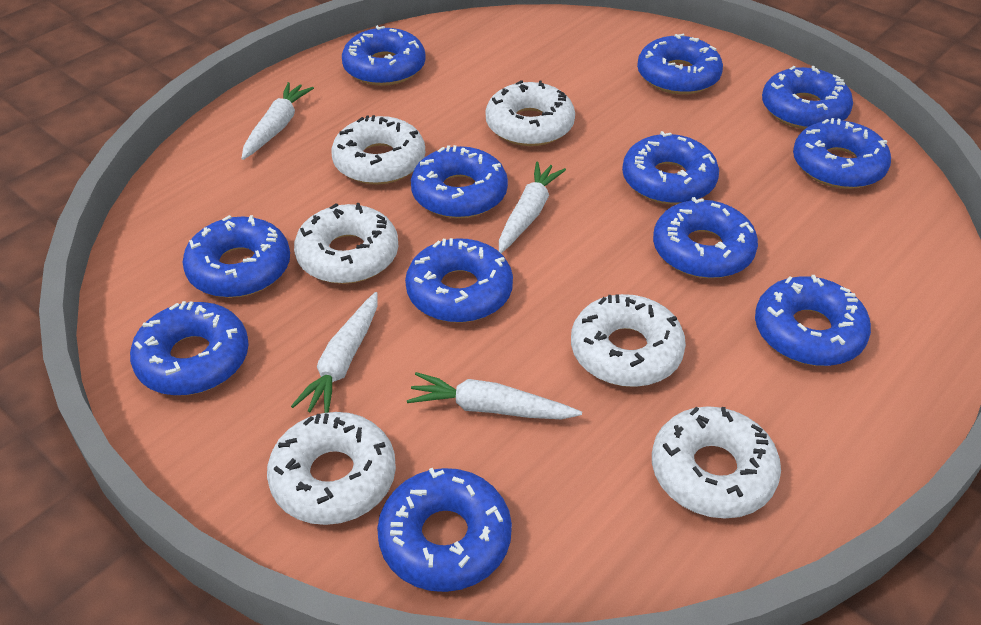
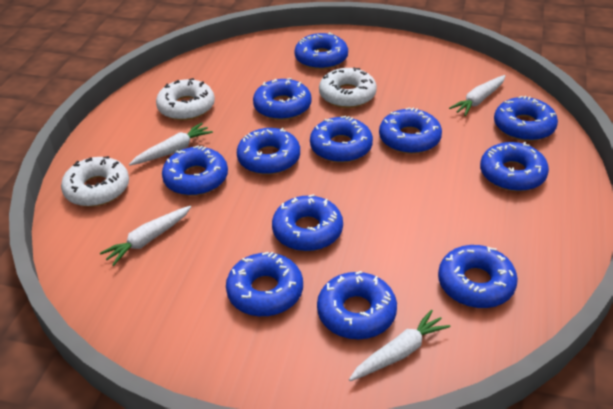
white donut: 6 -> 3

